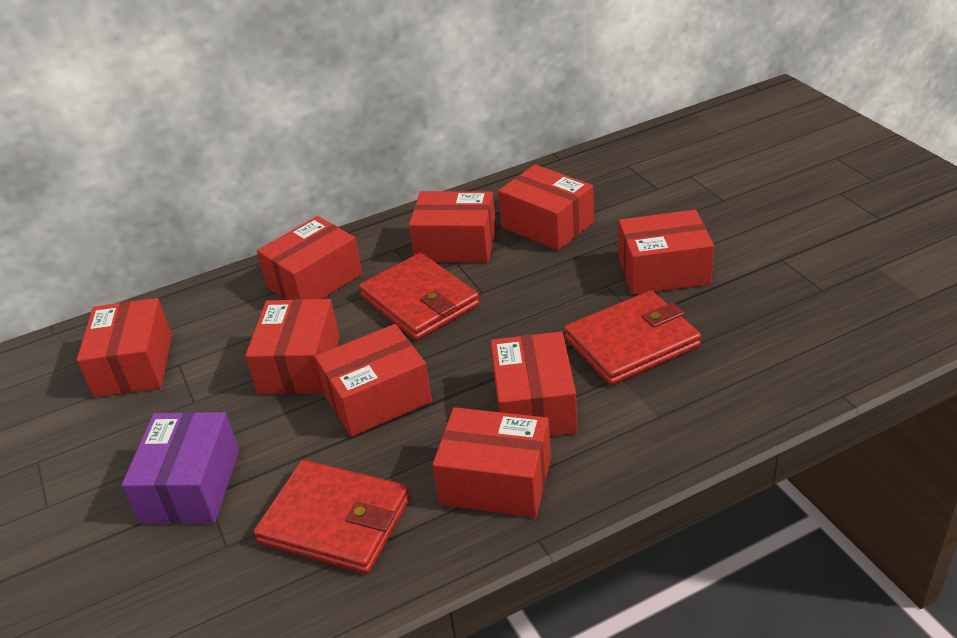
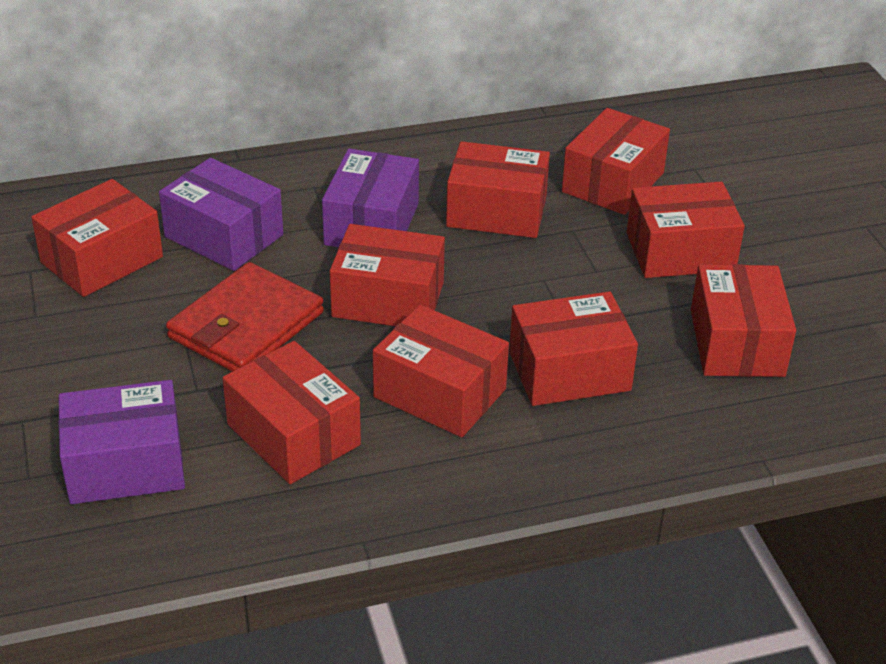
purple box: 1 -> 3
red wallet: 3 -> 1

